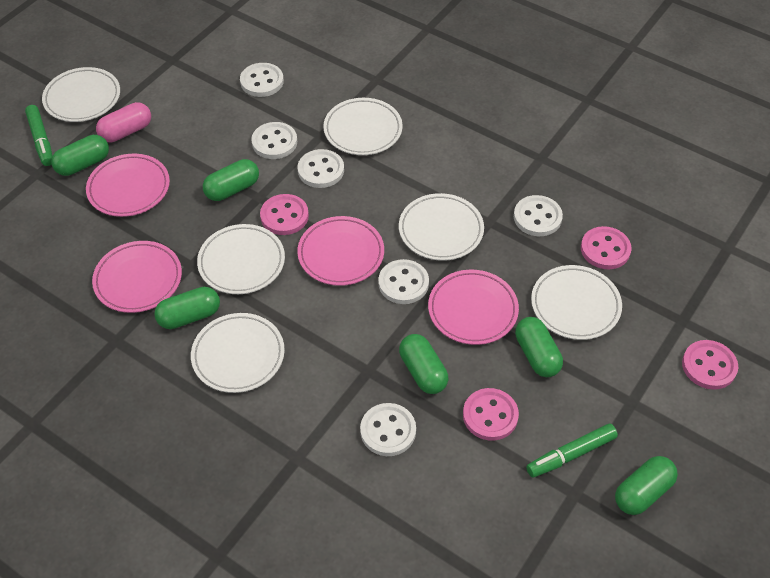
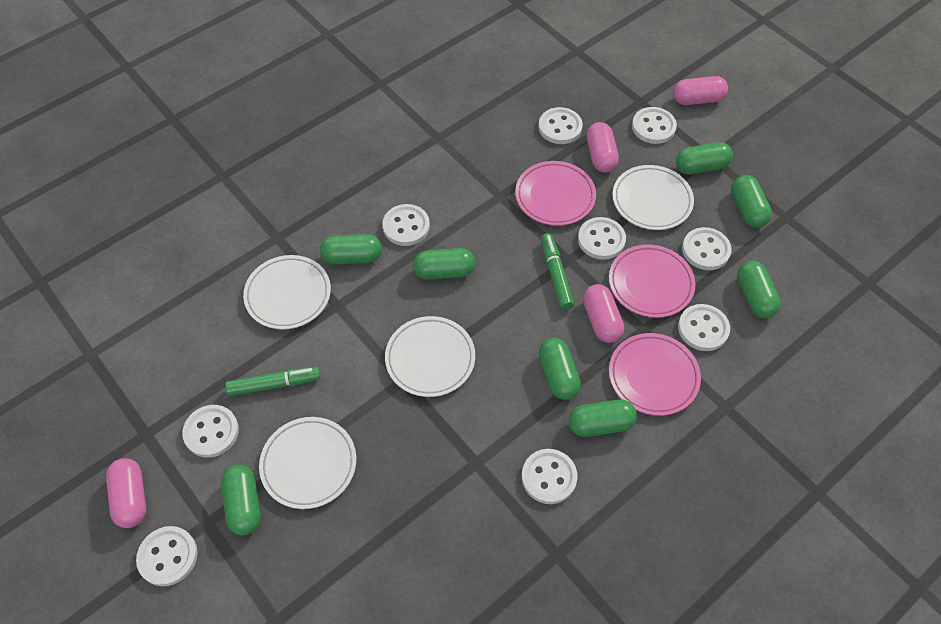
green capsule: 6 -> 8
pink button: 4 -> 0
pink capsule: 1 -> 4
pink plate: 4 -> 3
white button: 6 -> 9
white plate: 6 -> 4

